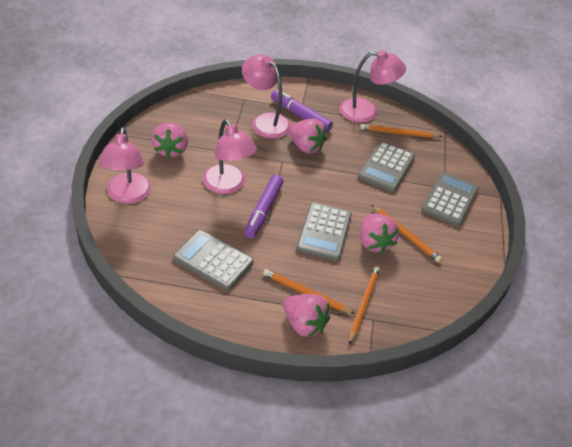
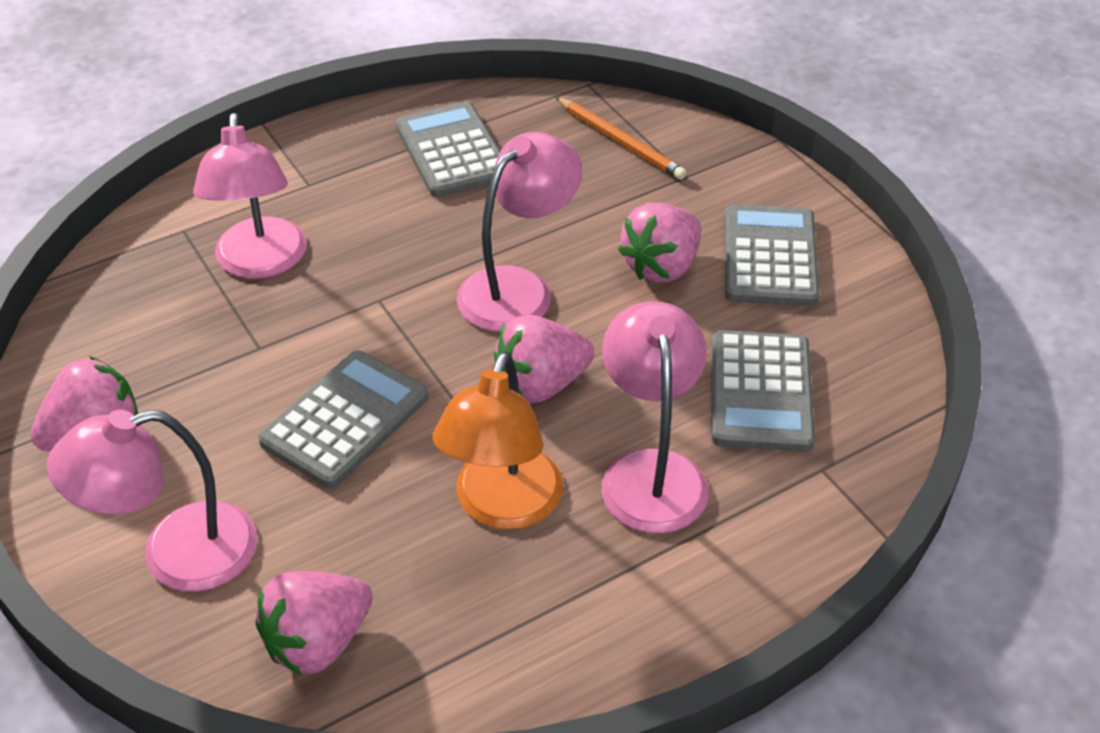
orange lamp: 0 -> 1
orange pencil: 4 -> 1
purple marker: 2 -> 0

